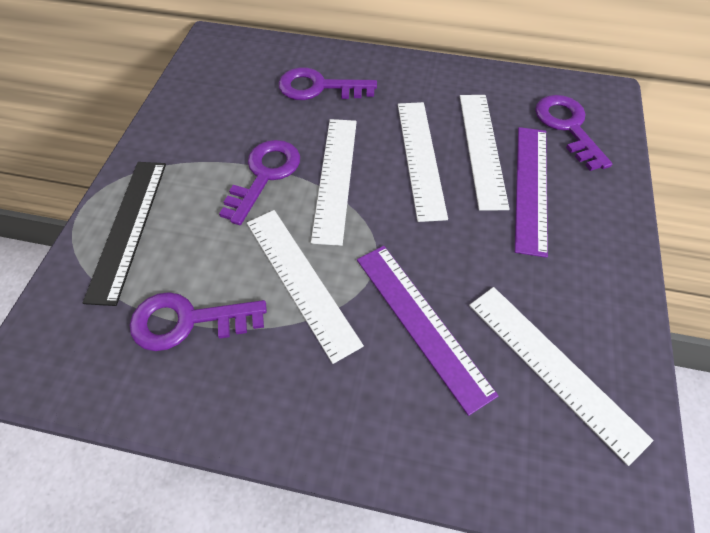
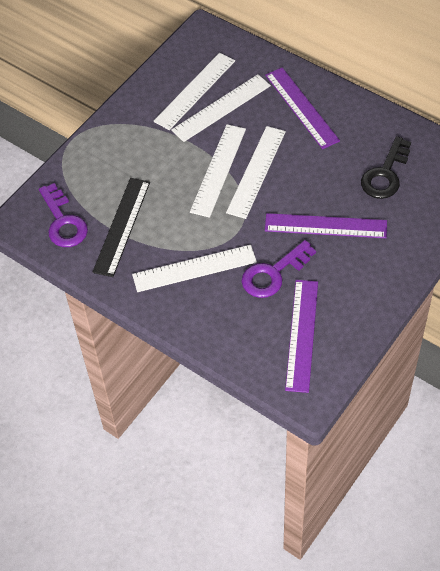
black key: 0 -> 1
purple key: 4 -> 2
purple ruler: 2 -> 3

